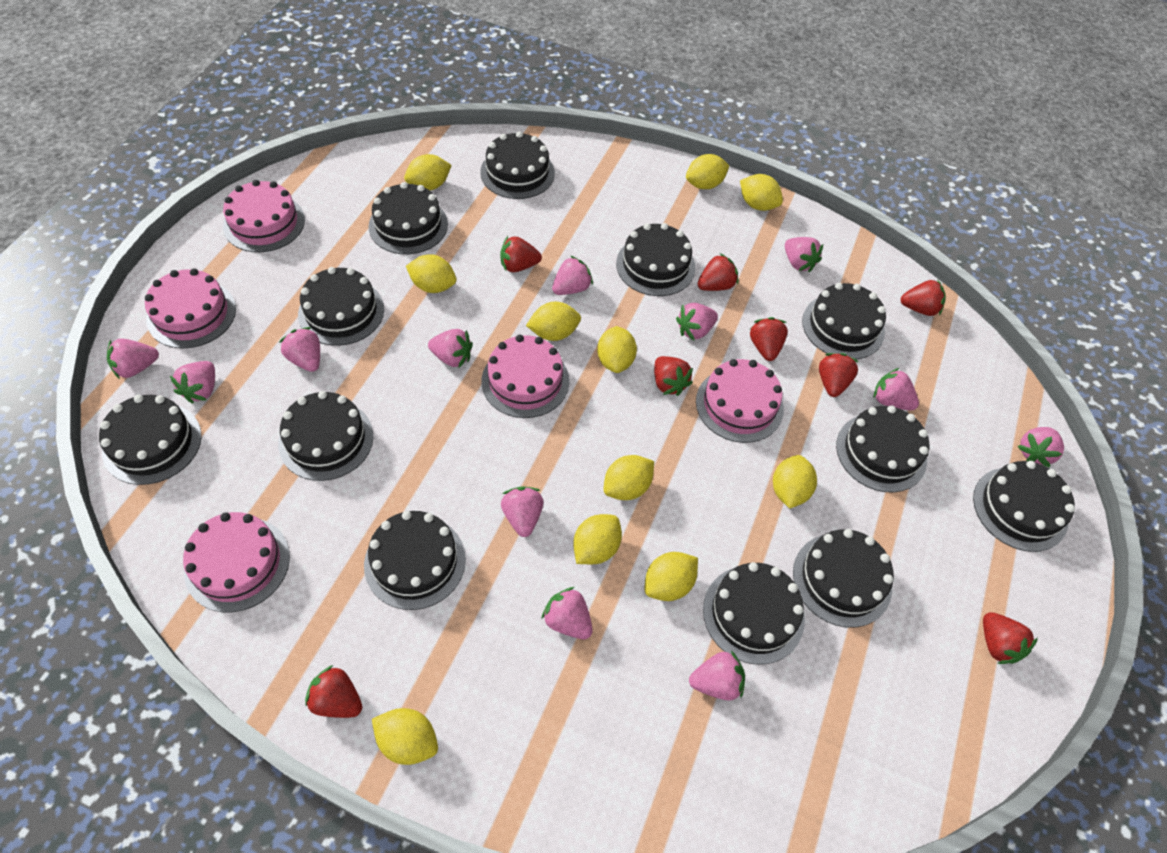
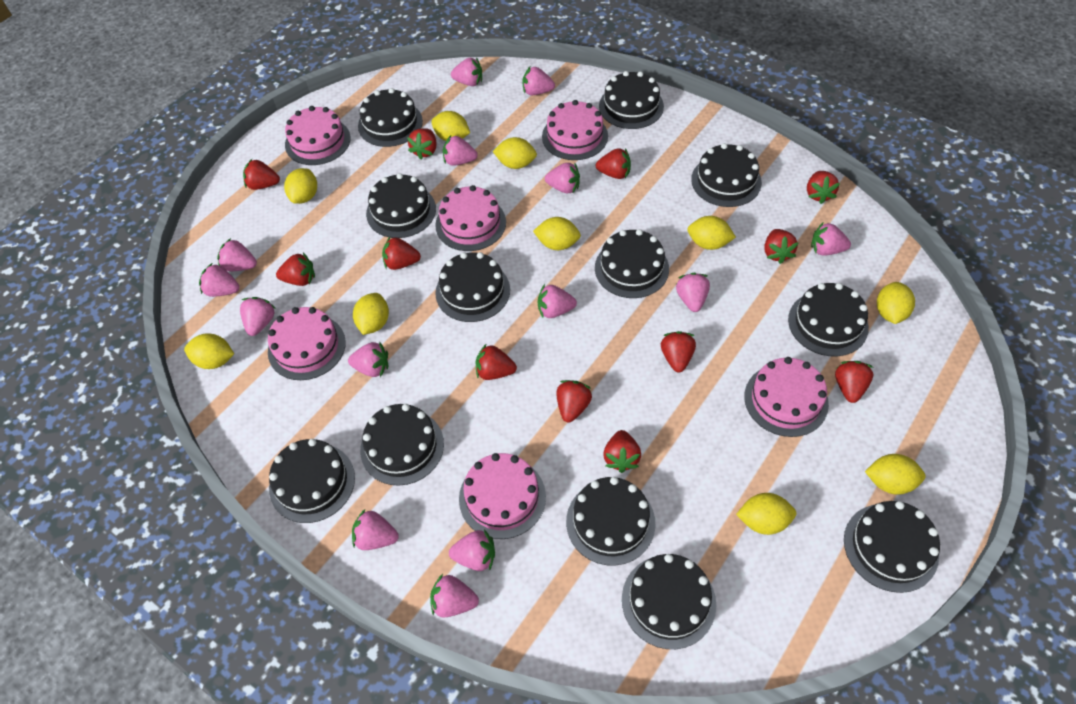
pink cake: 5 -> 6
pink strawberry: 12 -> 14
red strawberry: 8 -> 12
yellow lemon: 11 -> 10

